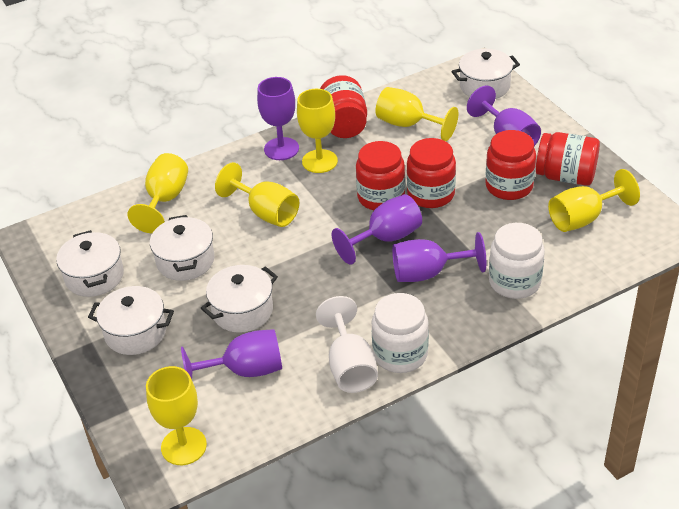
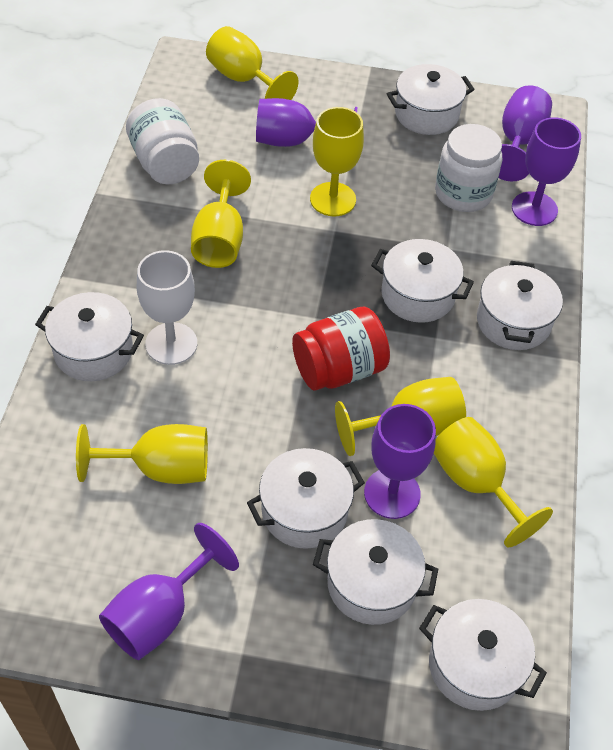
red jar: 5 -> 1
white pot: 5 -> 7

